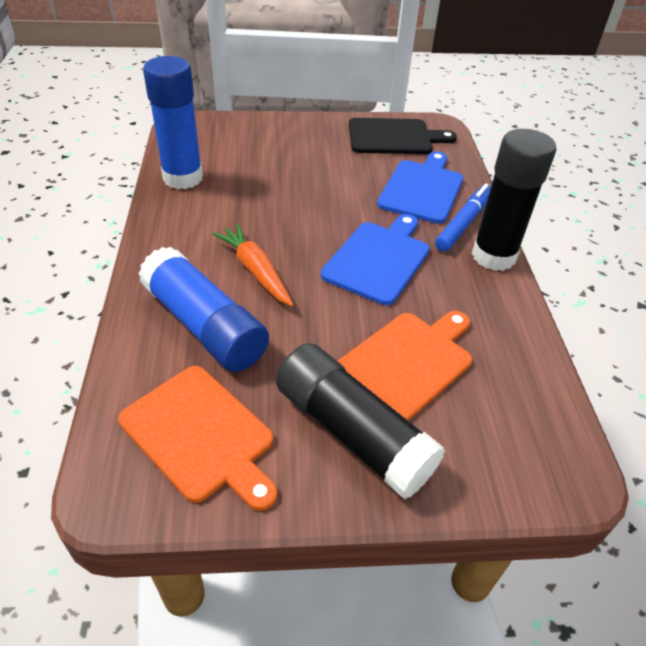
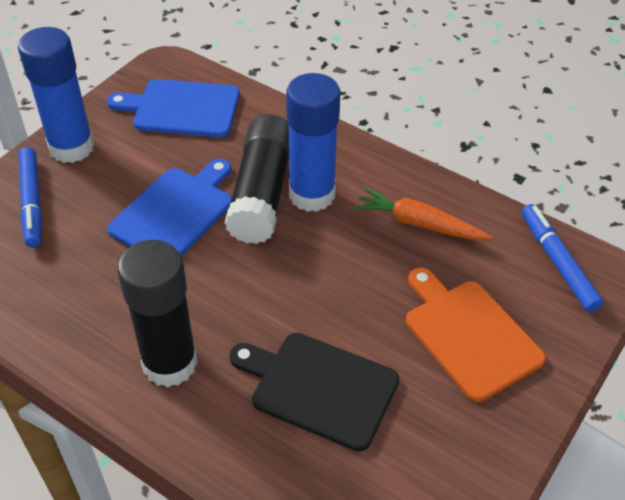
blue marker: 1 -> 2
orange cutting board: 2 -> 1

